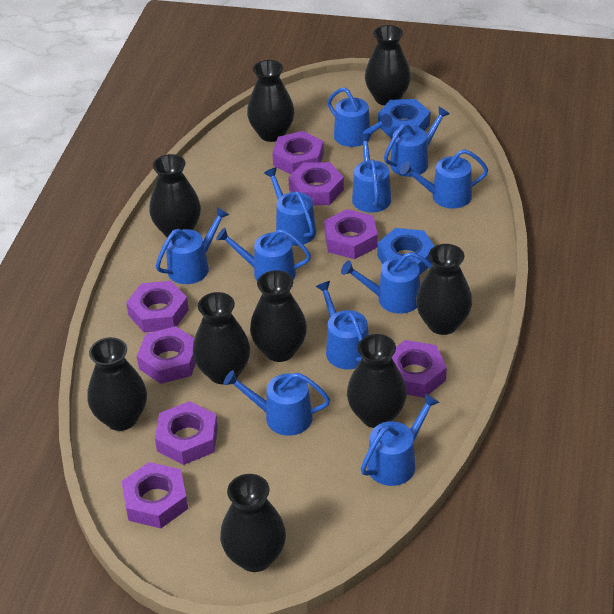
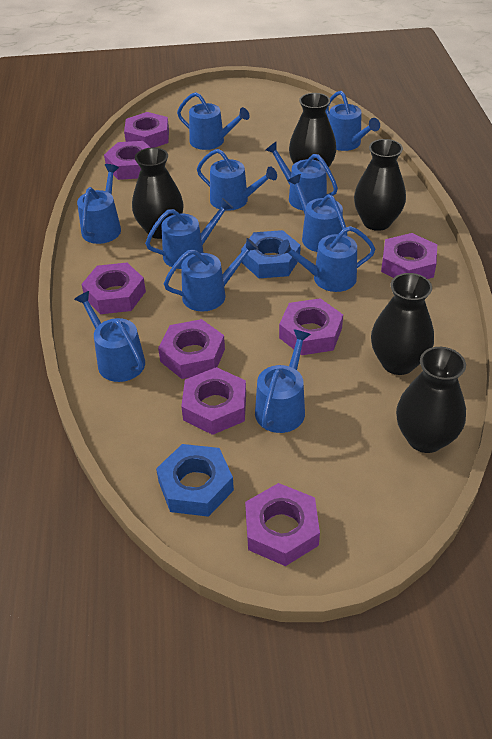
black vase: 9 -> 5

